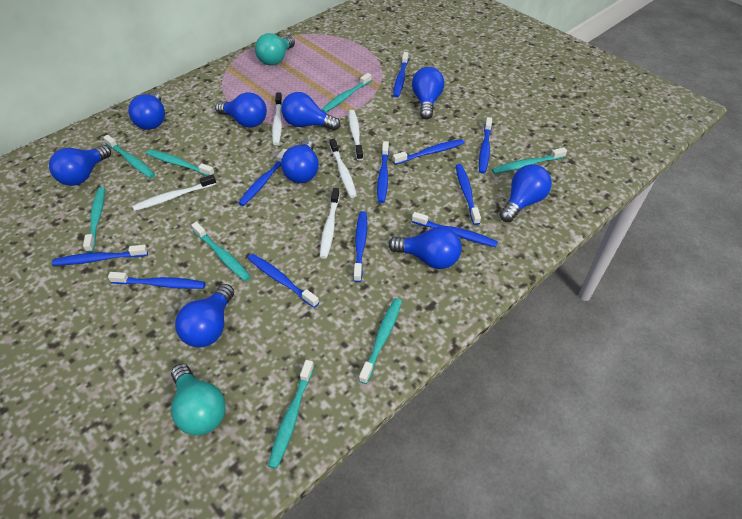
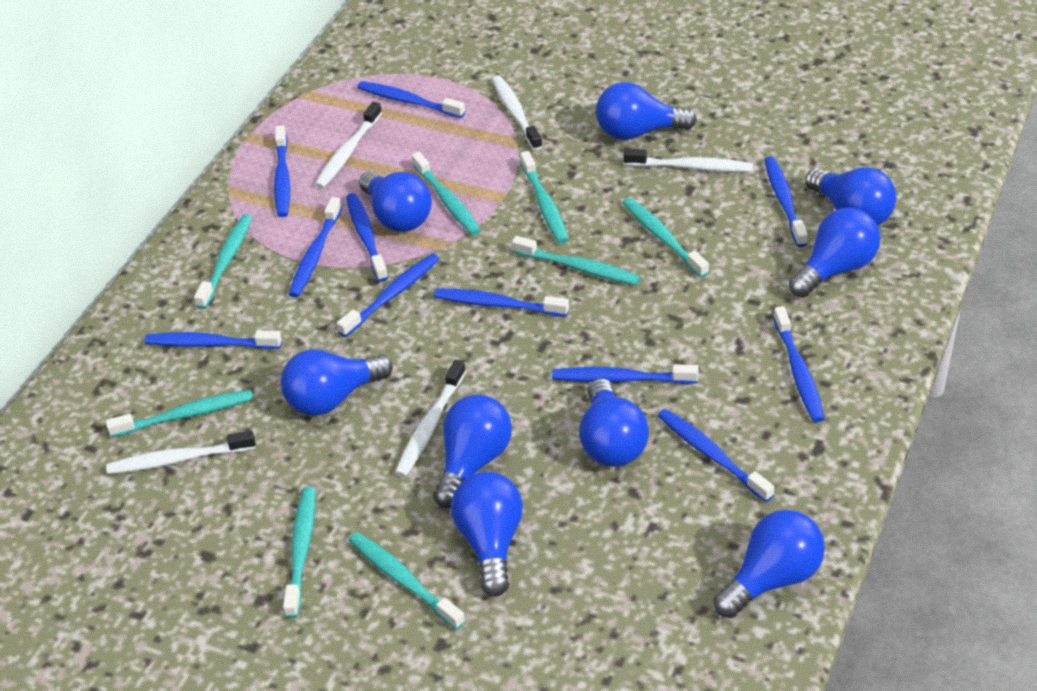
turquoise light bulb: 2 -> 0

